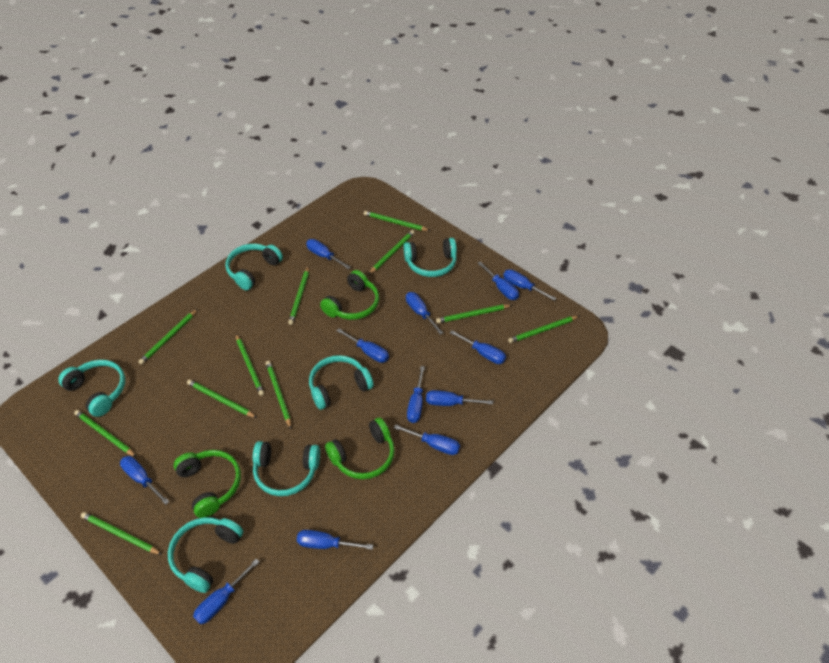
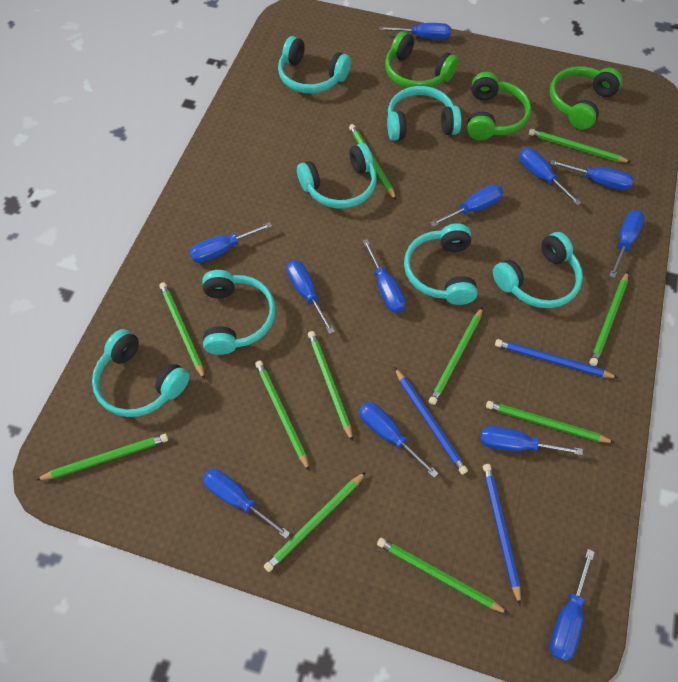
blue pencil: 0 -> 3
turquoise headphones: 6 -> 7

